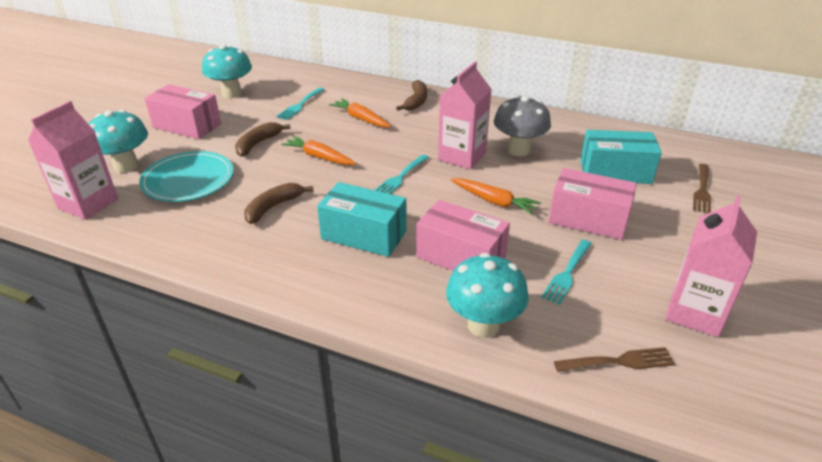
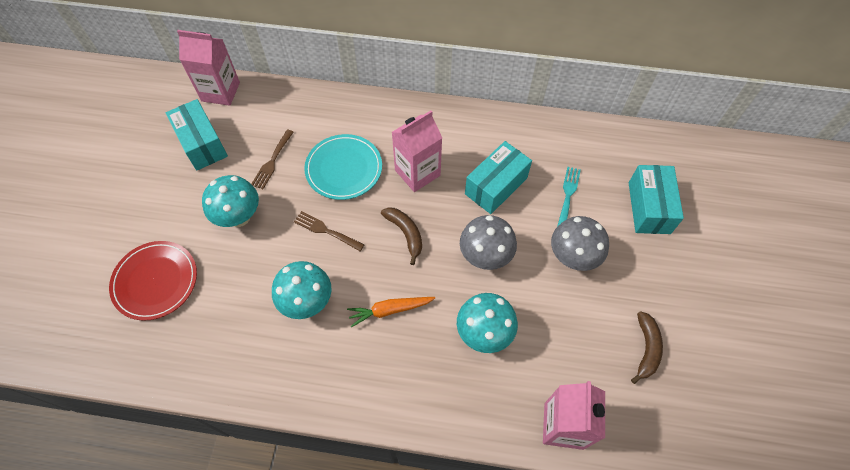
brown banana: 3 -> 2
grey mushroom: 1 -> 2
orange carrot: 3 -> 1
pink box: 3 -> 0
red plate: 0 -> 1
turquoise box: 2 -> 3
turquoise fork: 3 -> 1

